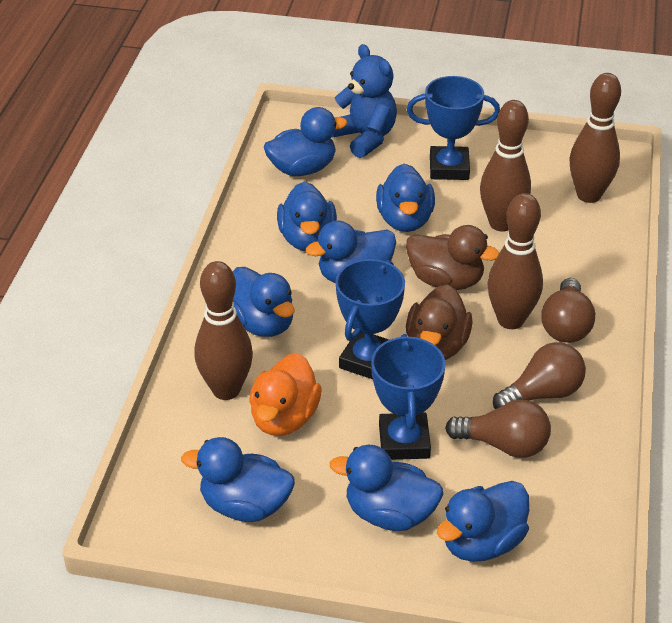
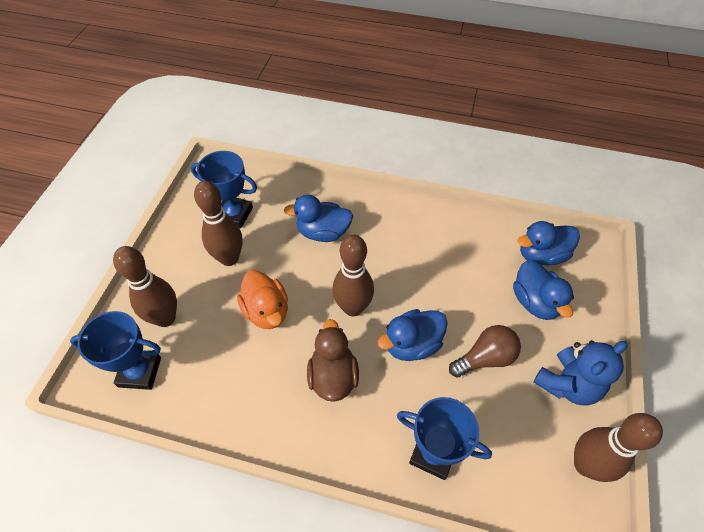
blue duck: 8 -> 4
brown duck: 2 -> 1
brown light bulb: 3 -> 1

